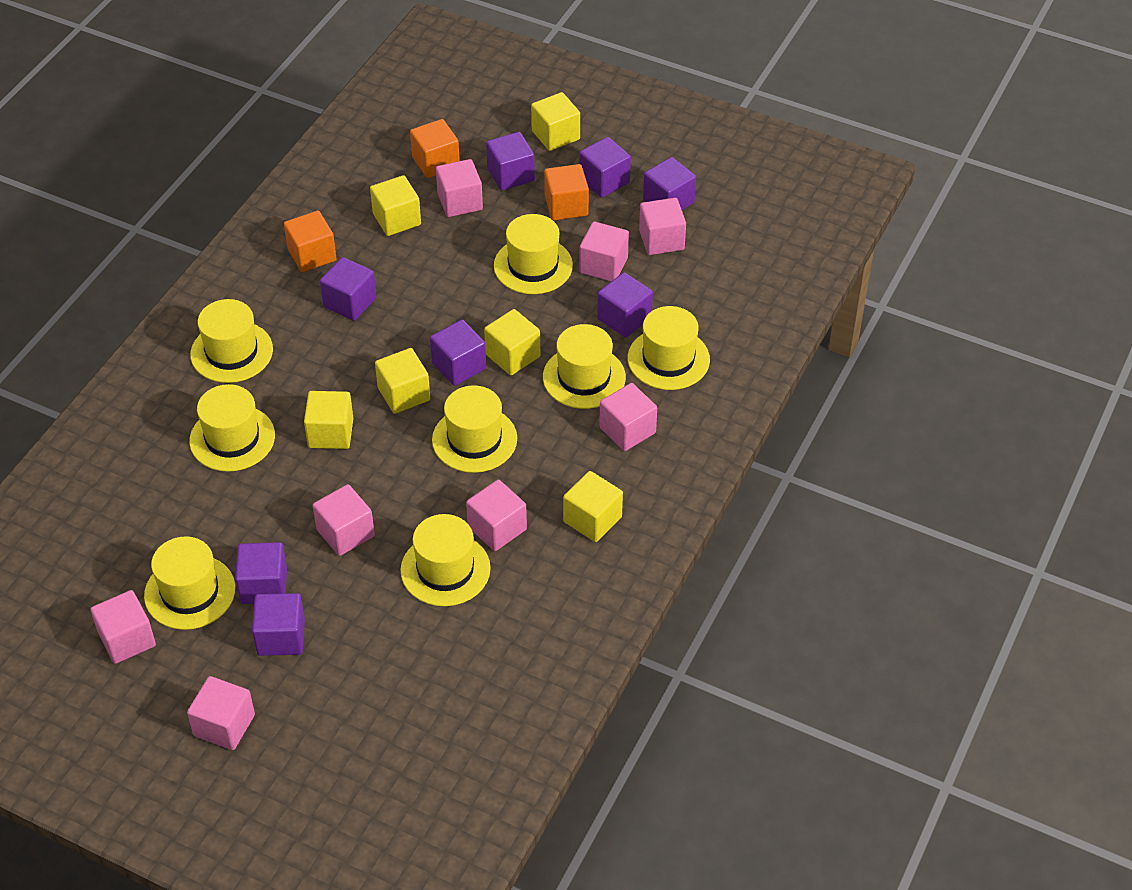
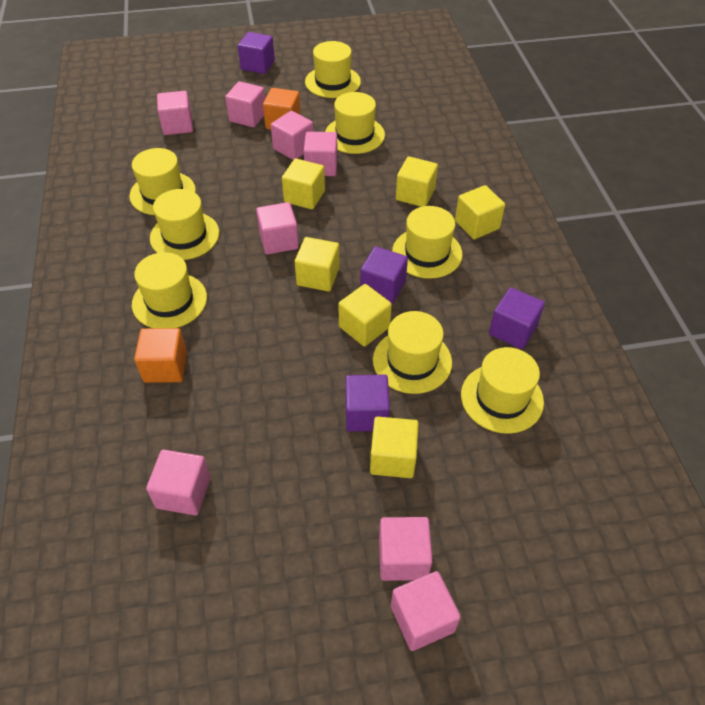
orange cube: 3 -> 2
purple cube: 8 -> 4

